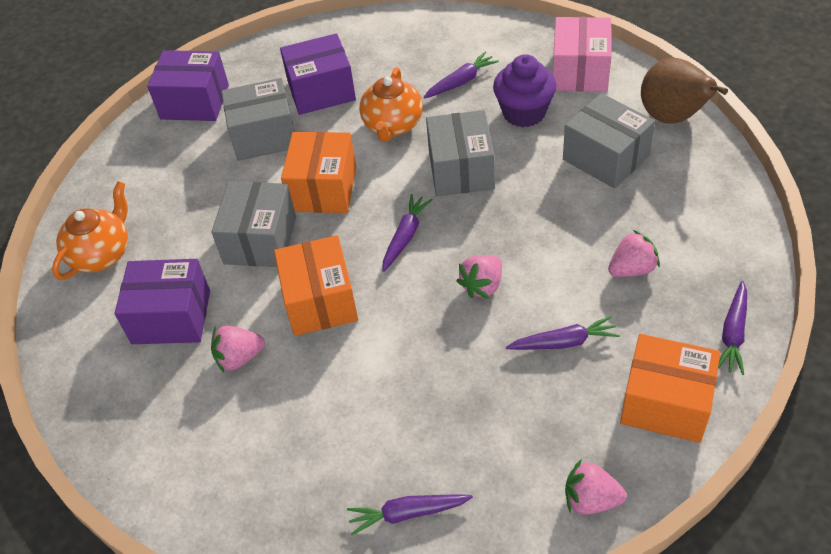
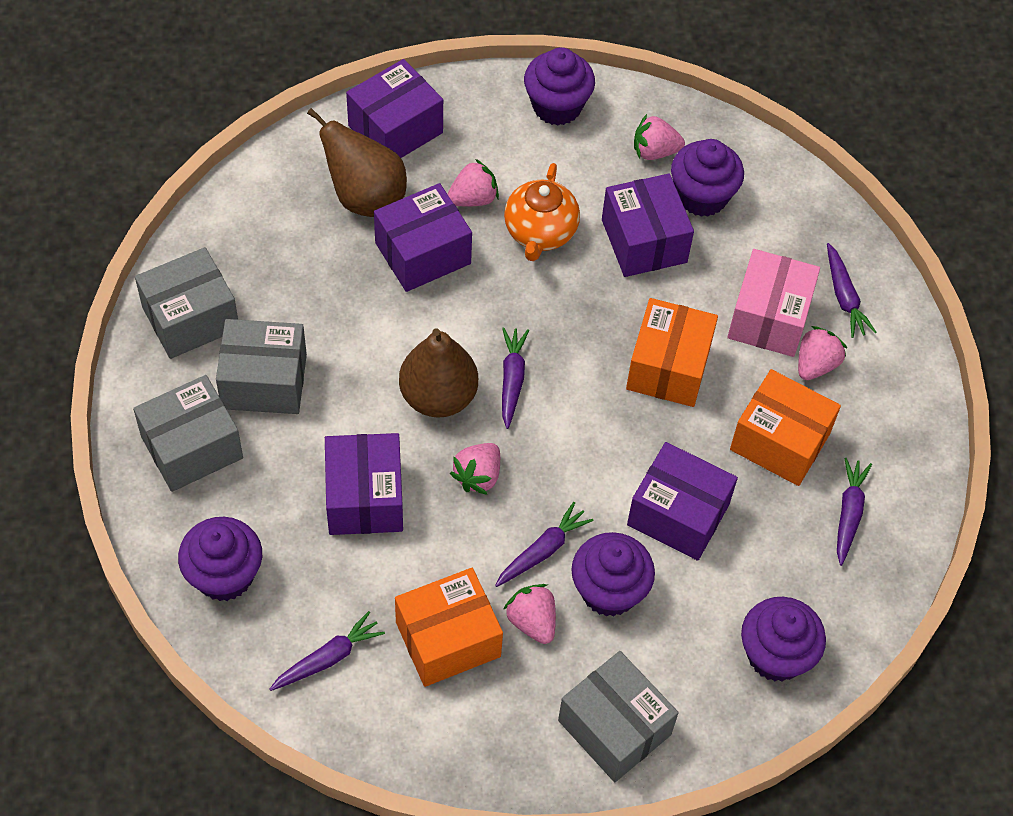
brown pear: 1 -> 2
orange teapot: 2 -> 1
pink strawberry: 4 -> 5
purple box: 3 -> 5
purple cupcake: 1 -> 5

